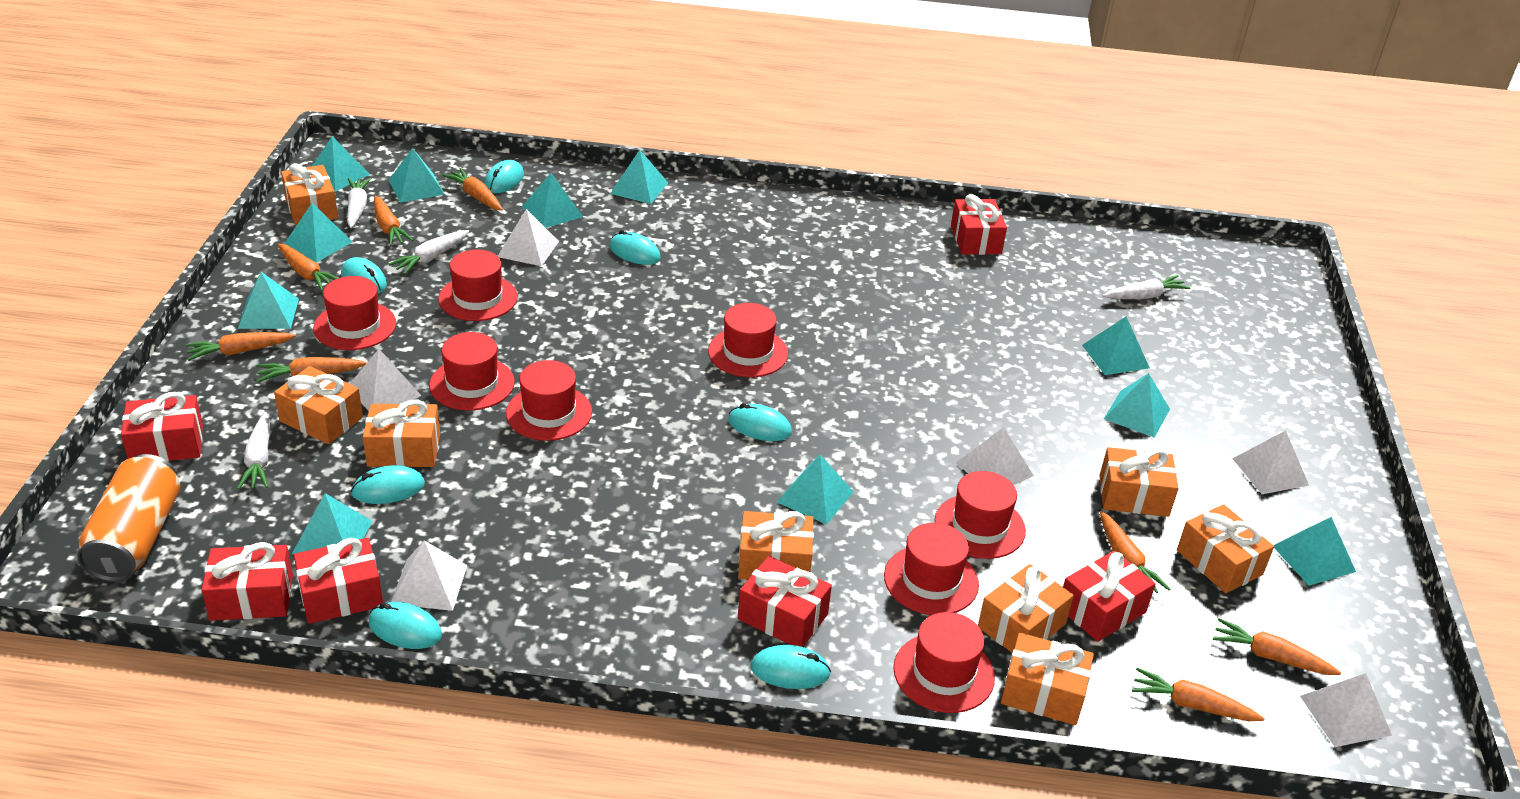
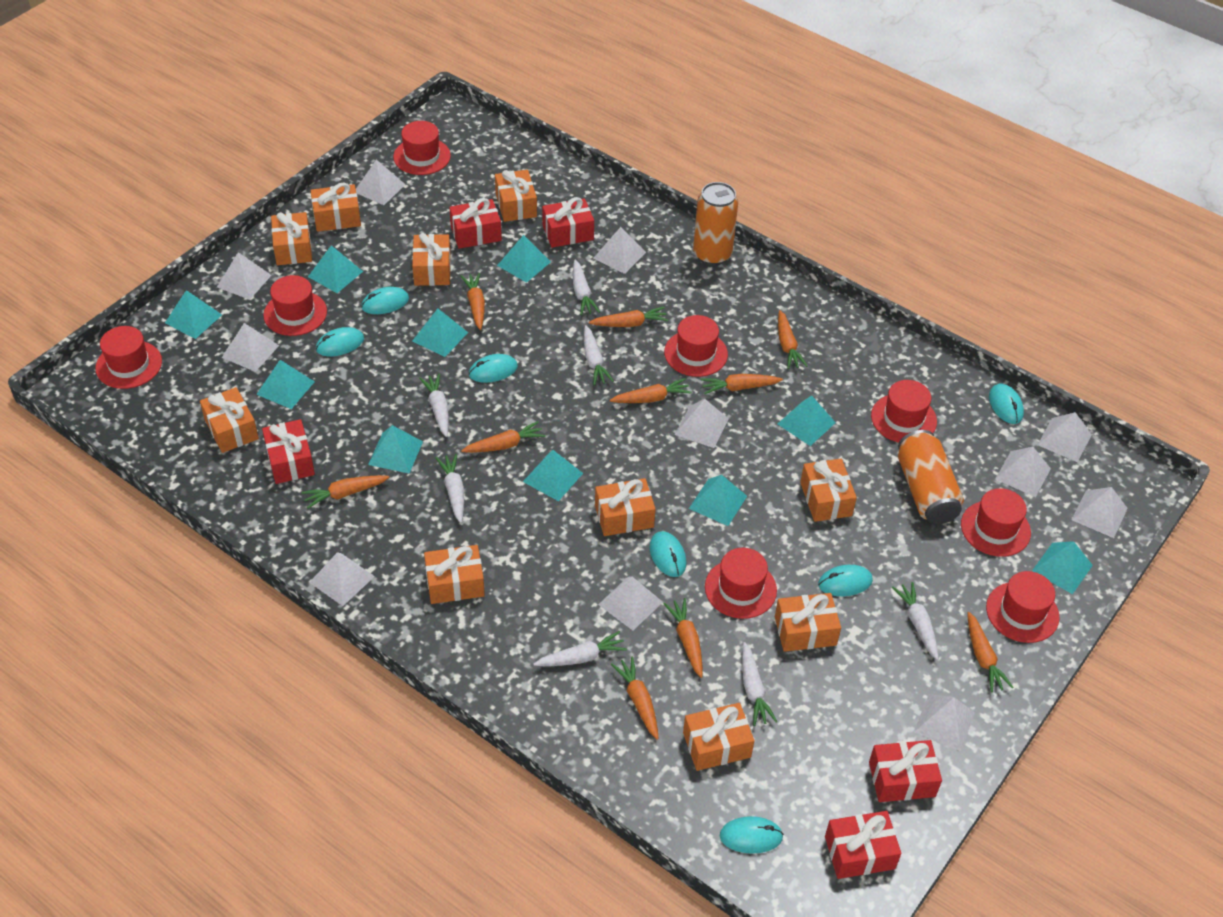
orange can: 1 -> 2
orange carrot: 8 -> 10
orange gift: 8 -> 10
red gift: 6 -> 5
turquoise pyramid: 11 -> 10
white carrot: 4 -> 7
white pyramid: 6 -> 11

